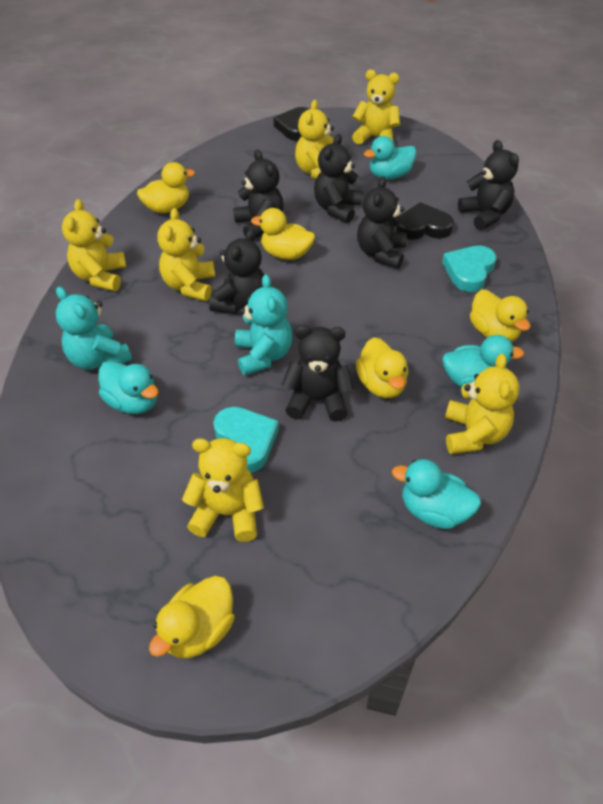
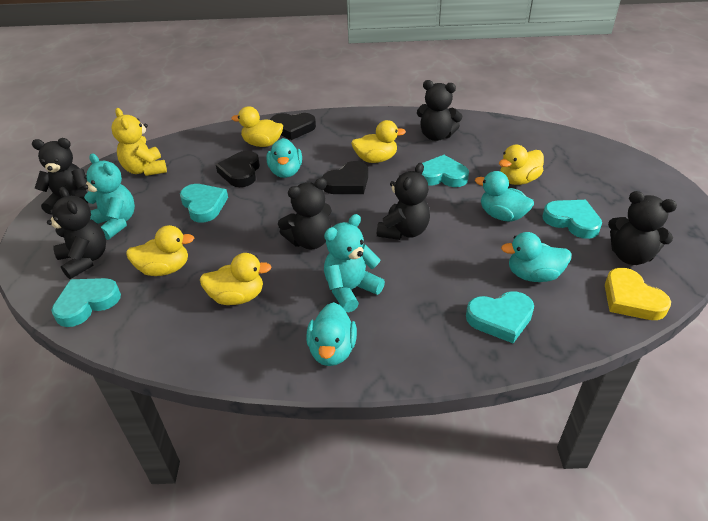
black heart: 2 -> 3
turquoise heart: 2 -> 5
yellow heart: 0 -> 1
yellow teddy bear: 6 -> 1

